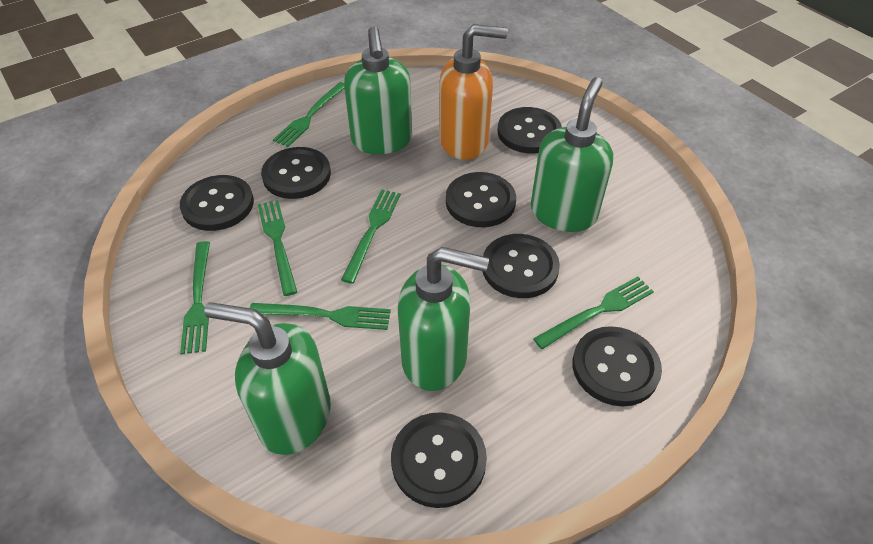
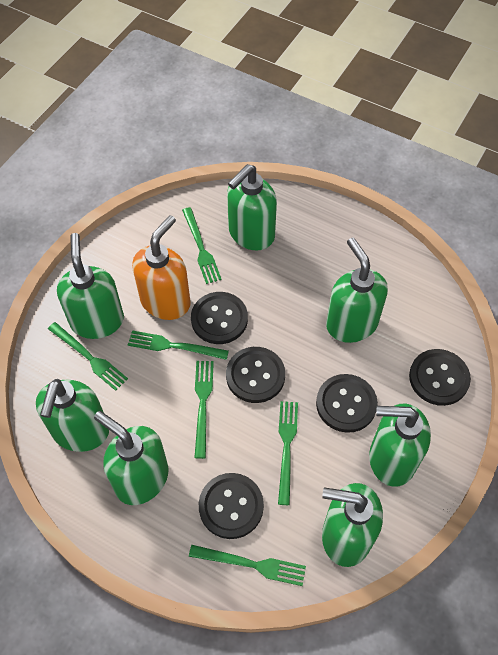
black button: 7 -> 5
green soap dispenser: 4 -> 7

